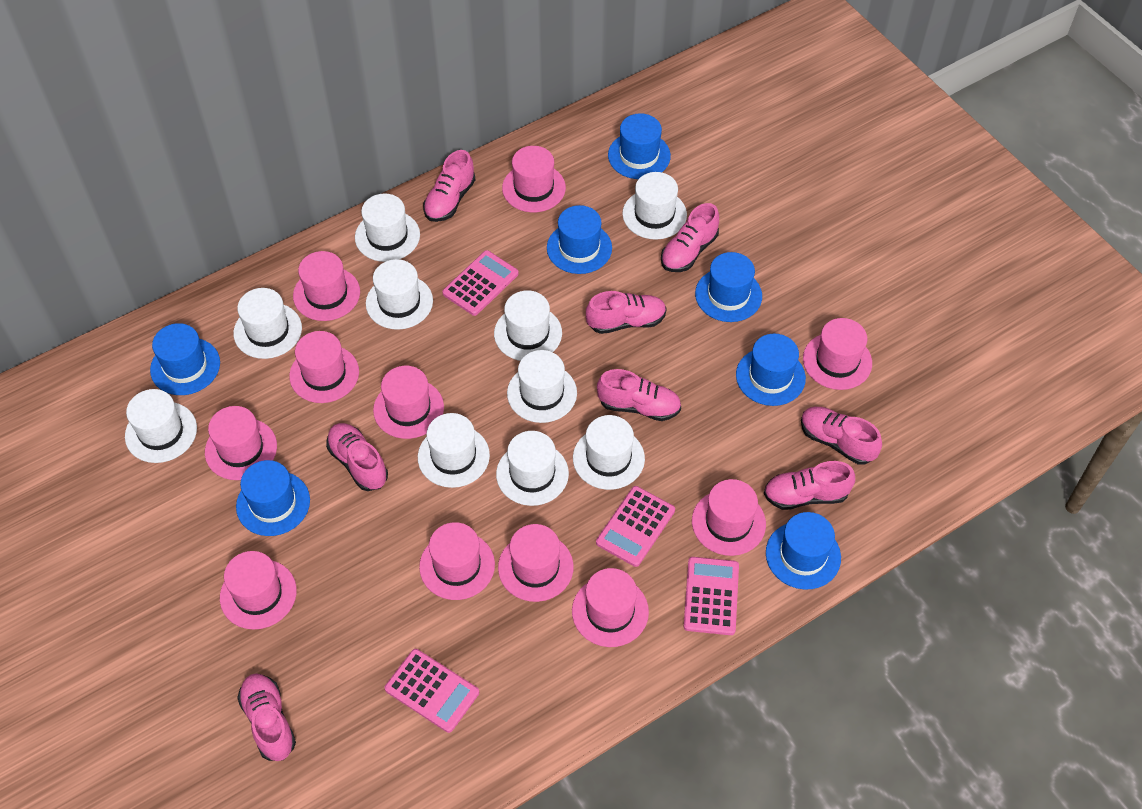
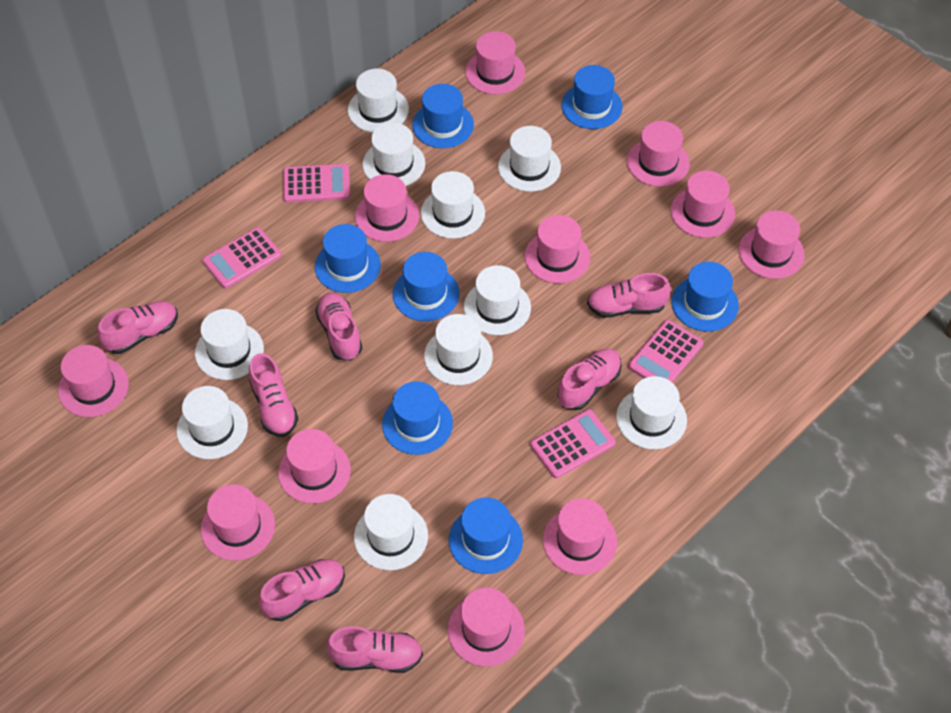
pink shoe: 8 -> 7

